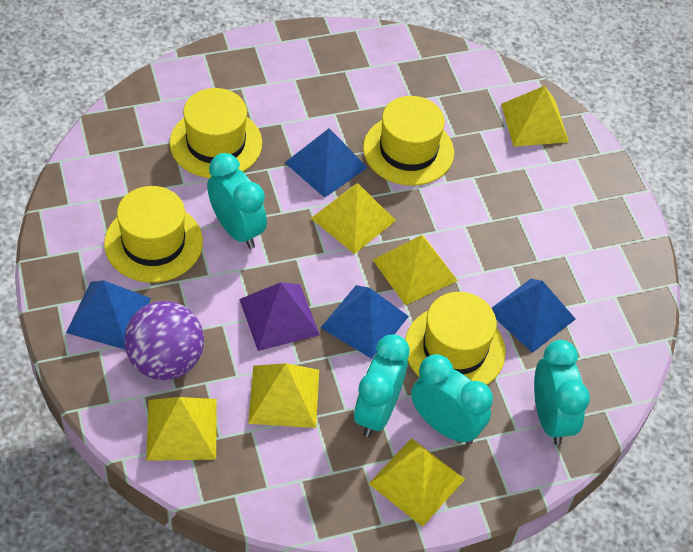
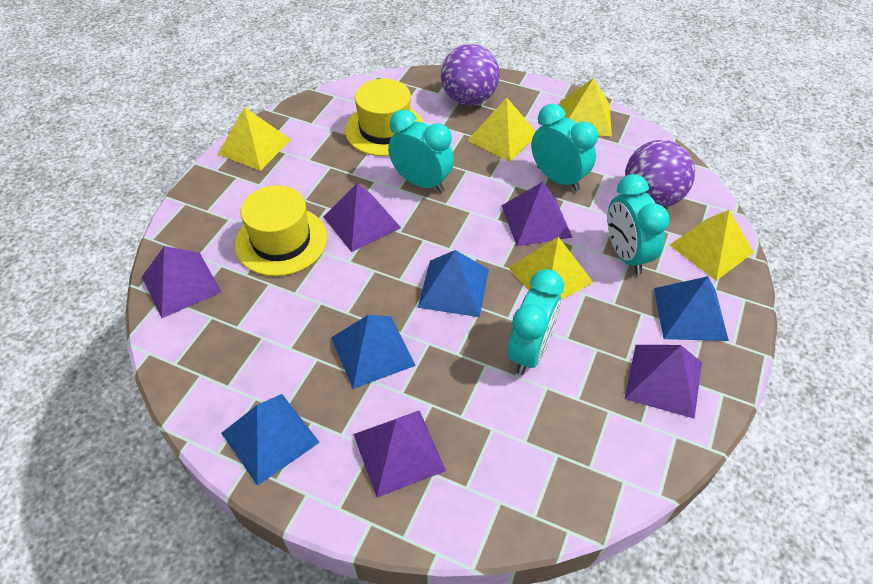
purple ball: 1 -> 2
purple pyramid: 1 -> 5
yellow hat: 4 -> 2
yellow pyramid: 6 -> 5

